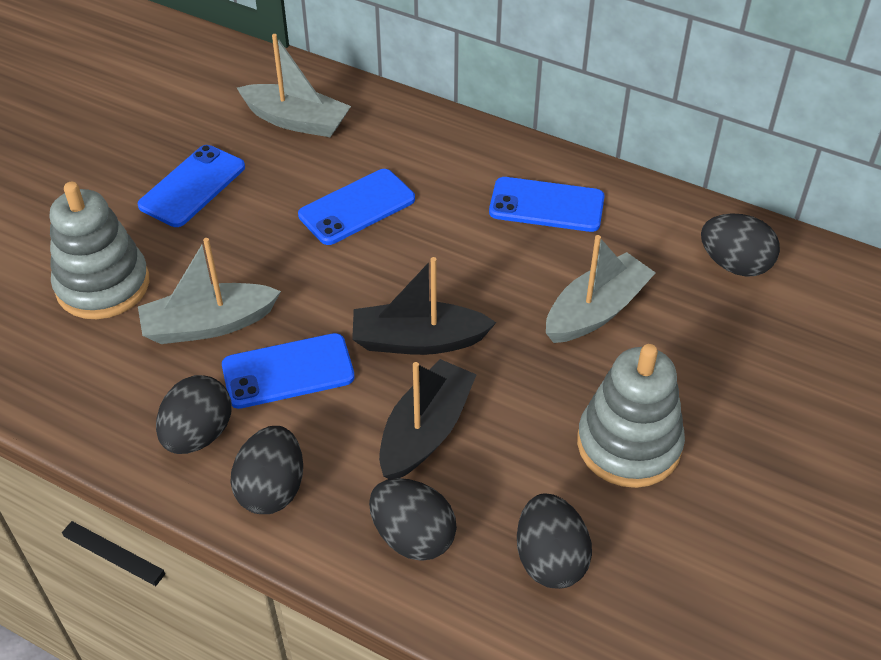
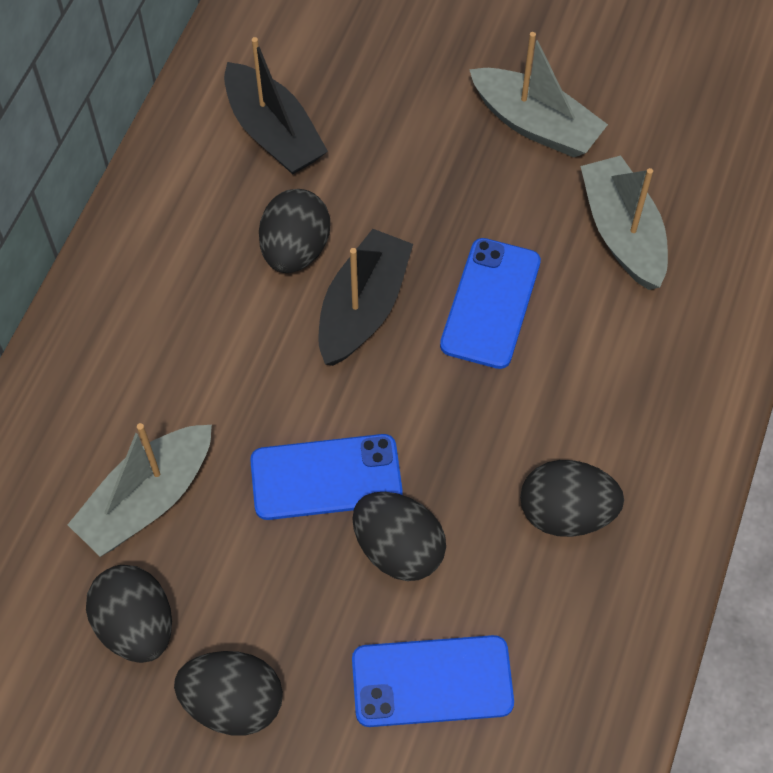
blue phone: 4 -> 3
grey stacking toy: 2 -> 0

